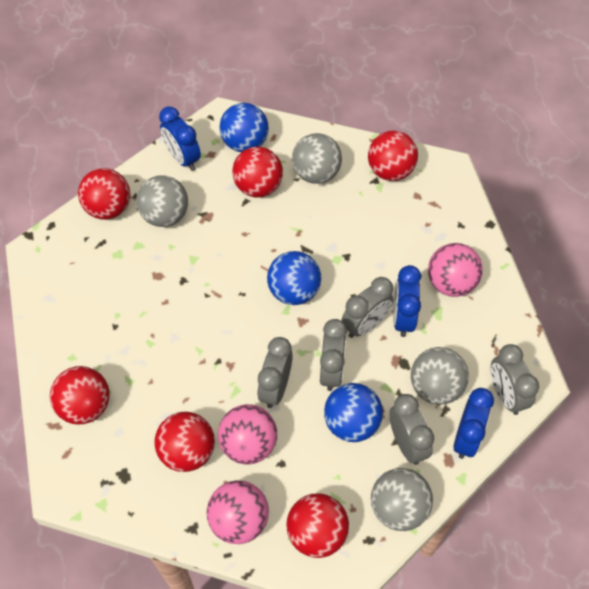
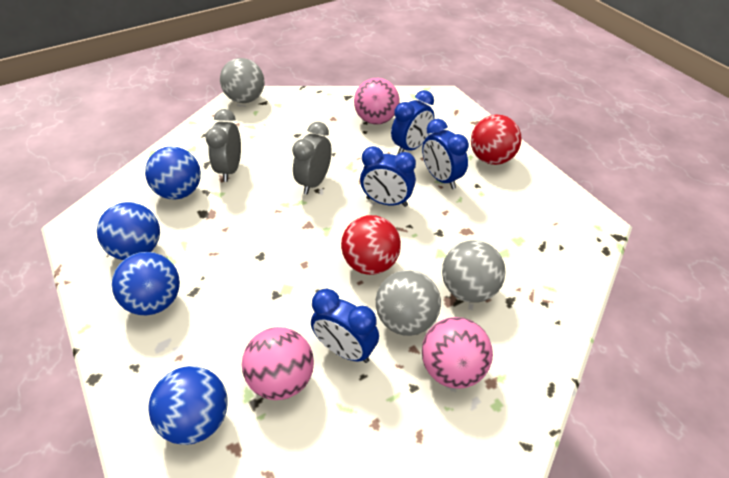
blue ball: 3 -> 4
blue clock: 3 -> 4
grey ball: 4 -> 3
grey clock: 5 -> 2
red ball: 6 -> 2

